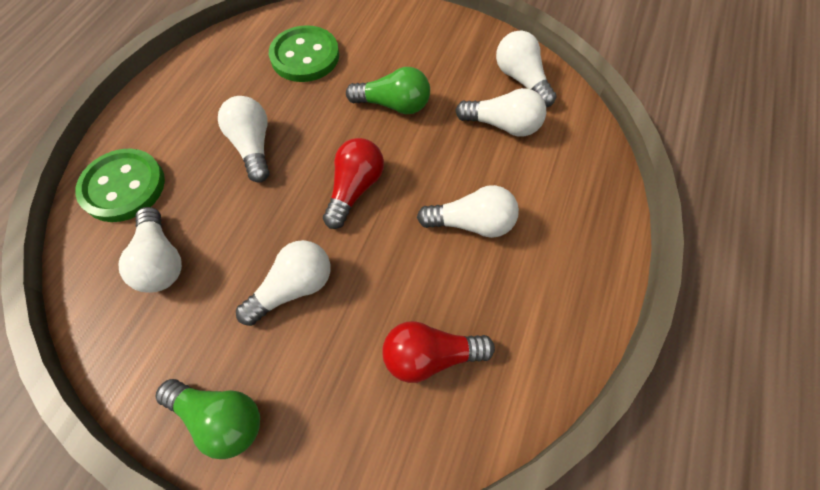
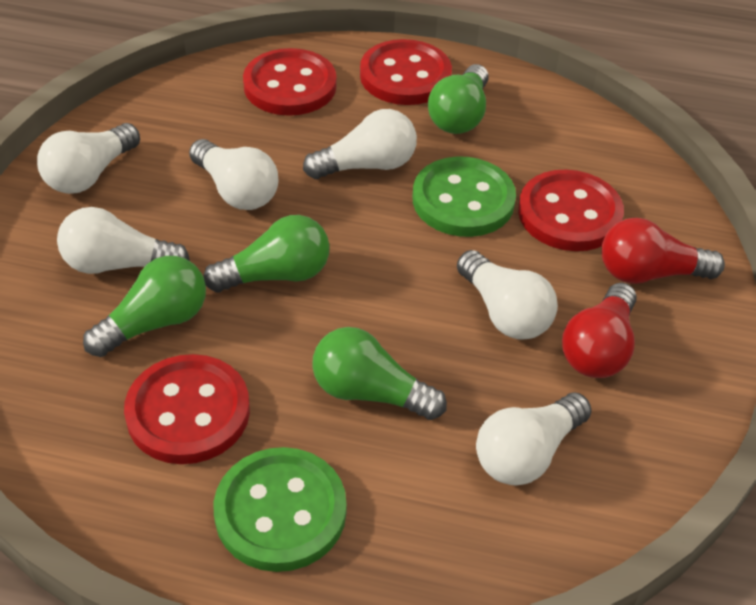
green light bulb: 2 -> 4
red button: 0 -> 4

